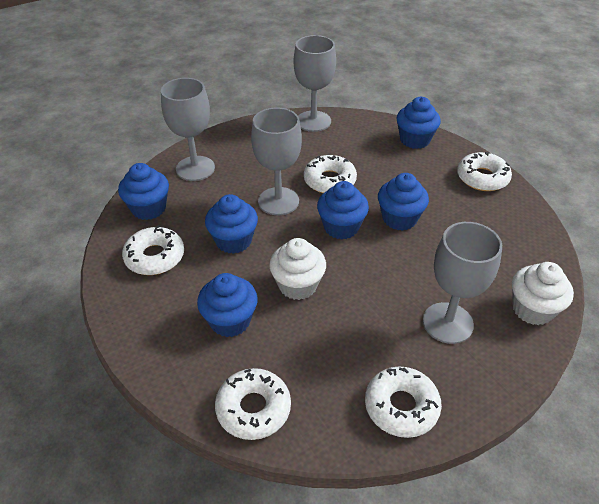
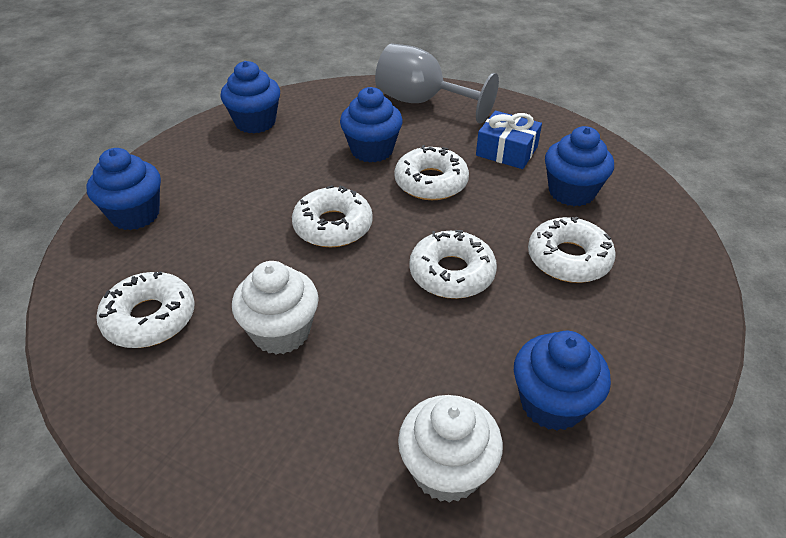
blue cupcake: 6 -> 5
blue gift: 0 -> 1
grey goblet: 4 -> 1

